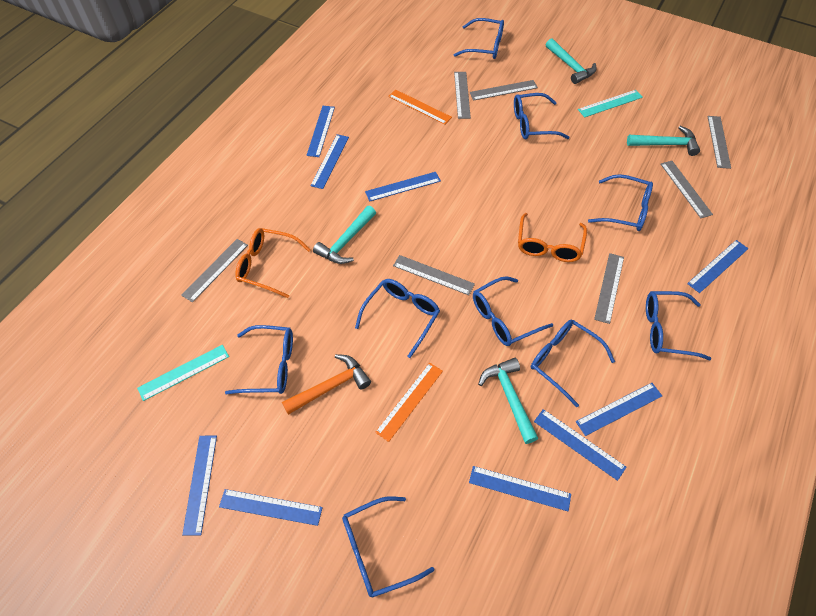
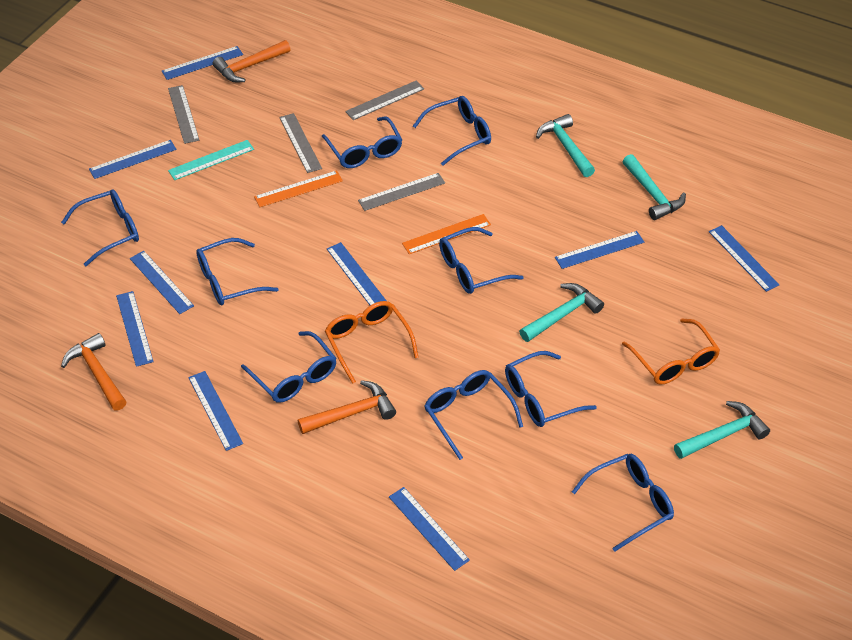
grey ruler: 7 -> 4
orange hammer: 1 -> 3
turquoise ruler: 2 -> 1

